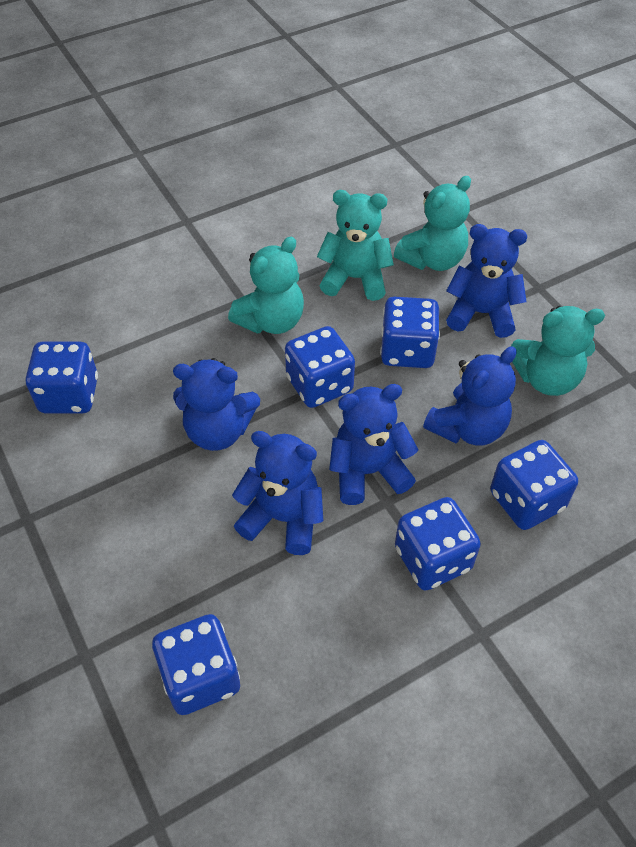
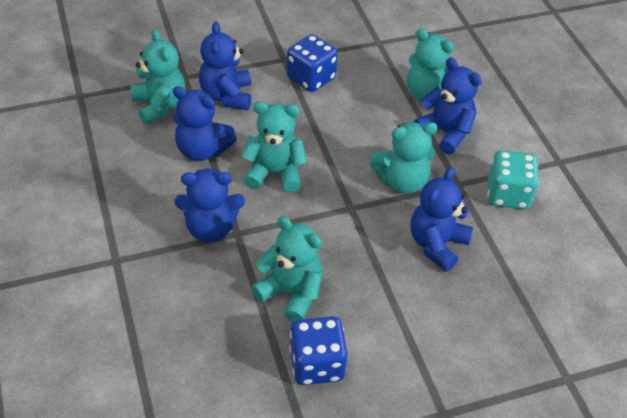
blue dice: 6 -> 2
turquoise dice: 0 -> 1
turquoise teddy bear: 4 -> 5

